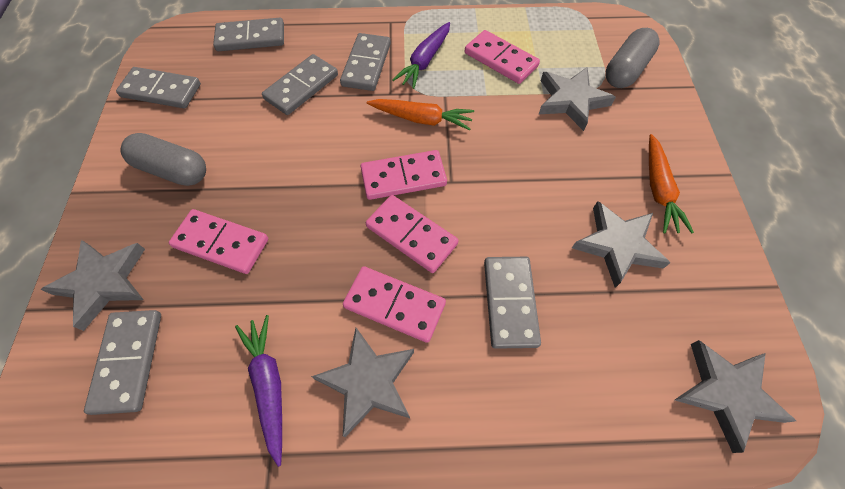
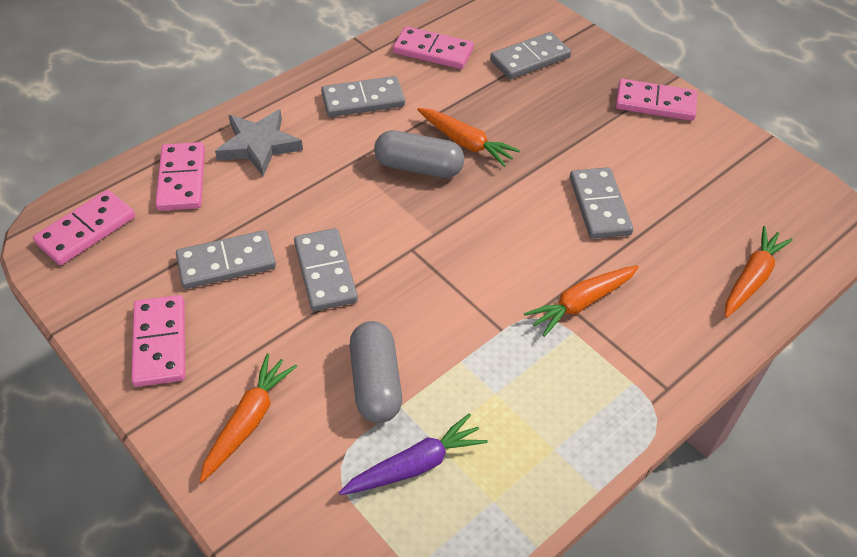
grey domino: 6 -> 5
grey star: 5 -> 1
orange carrot: 2 -> 4
purple carrot: 2 -> 1

